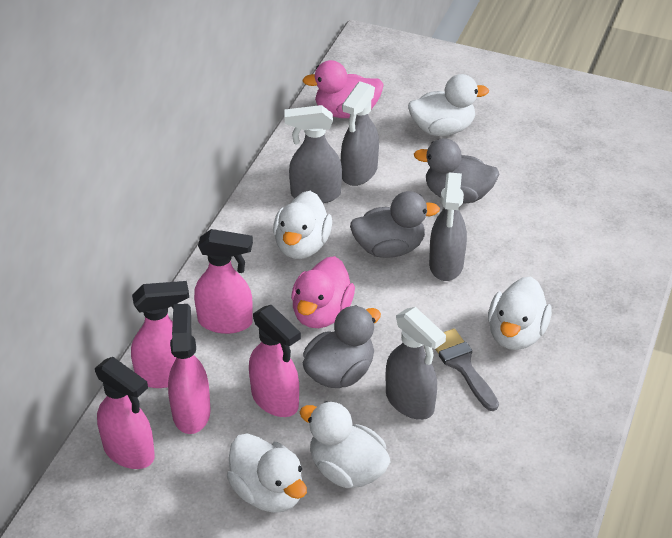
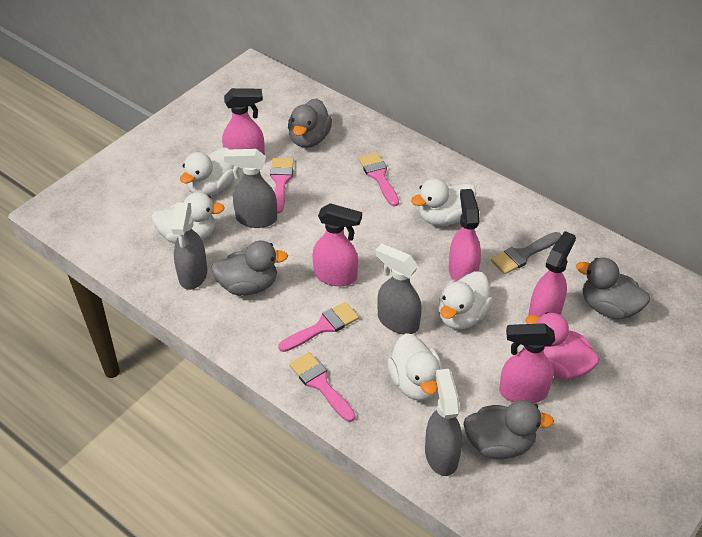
grey duck: 3 -> 4
pink brush: 0 -> 4
pink duck: 2 -> 1

